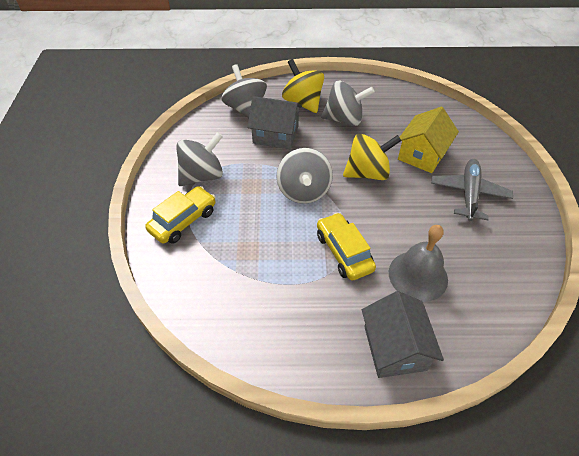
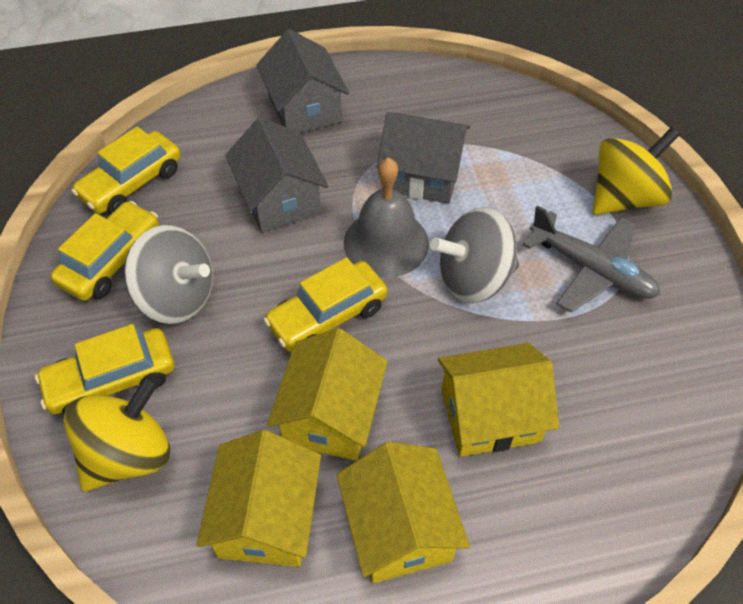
grey house: 2 -> 3
grey spinning top: 4 -> 2
yellow car: 2 -> 4
yellow house: 1 -> 4

